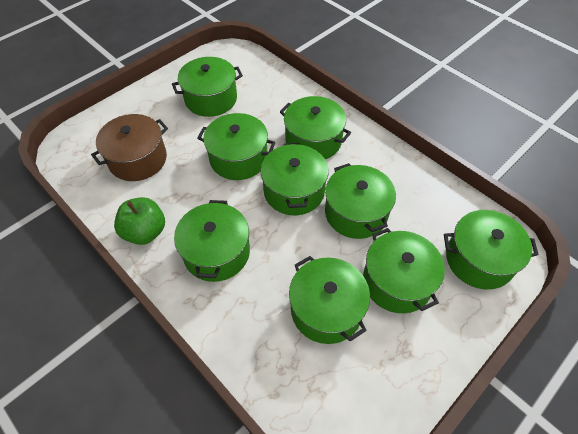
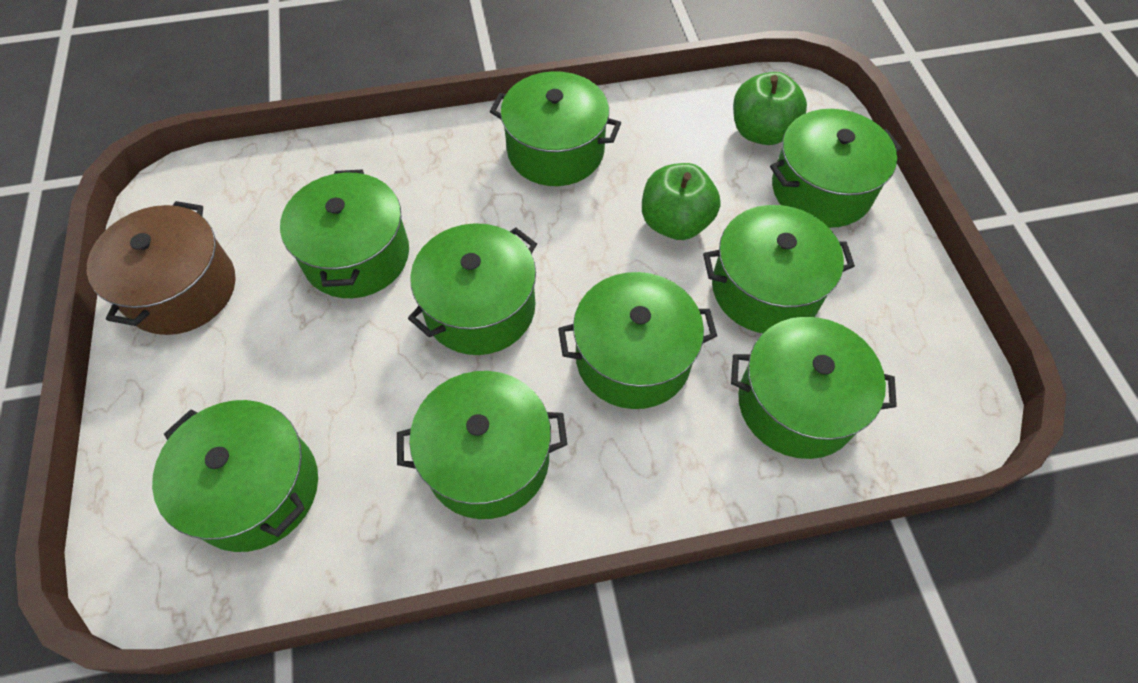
green apple: 1 -> 2

